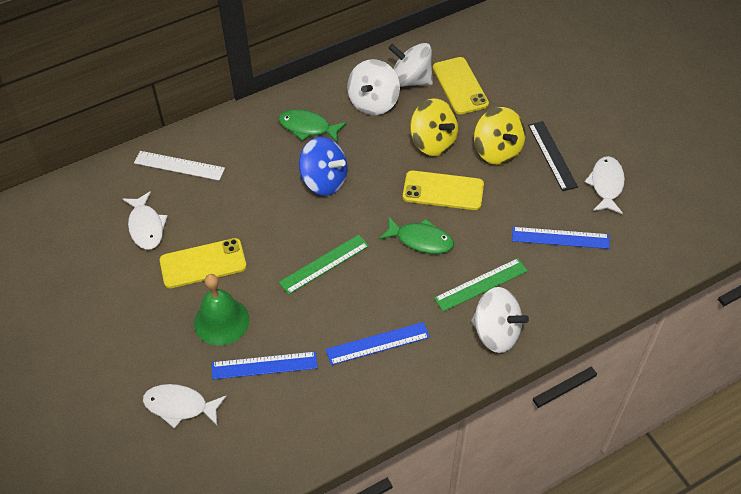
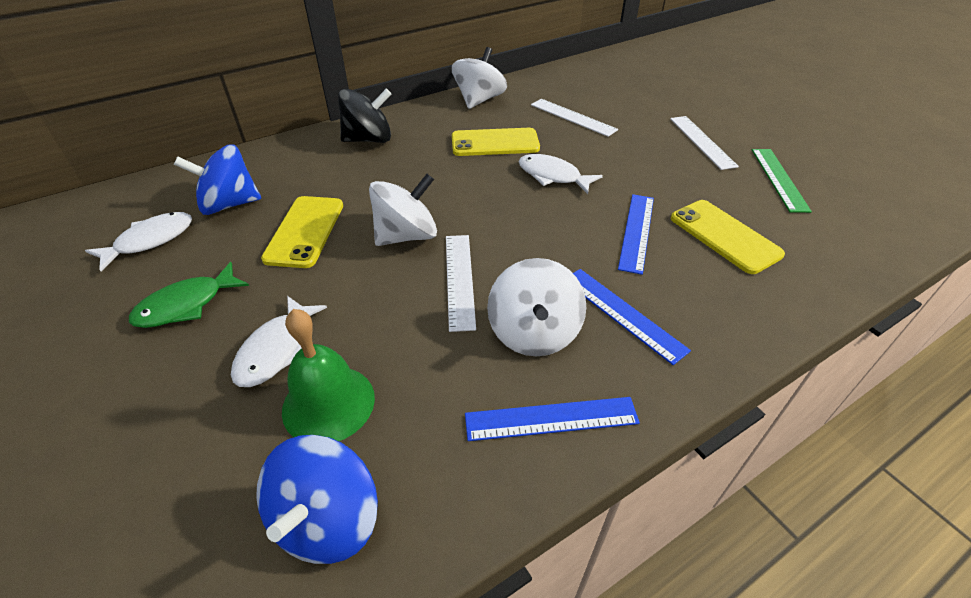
black ruler: 1 -> 0
black spinning top: 0 -> 1
blue spinning top: 1 -> 2
green fish: 2 -> 1
green ruler: 2 -> 1
white ruler: 1 -> 3
yellow spinning top: 2 -> 0

